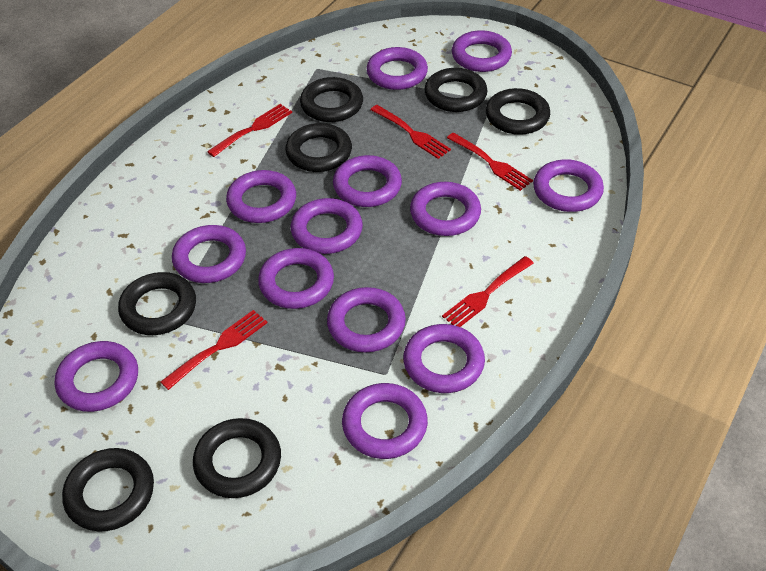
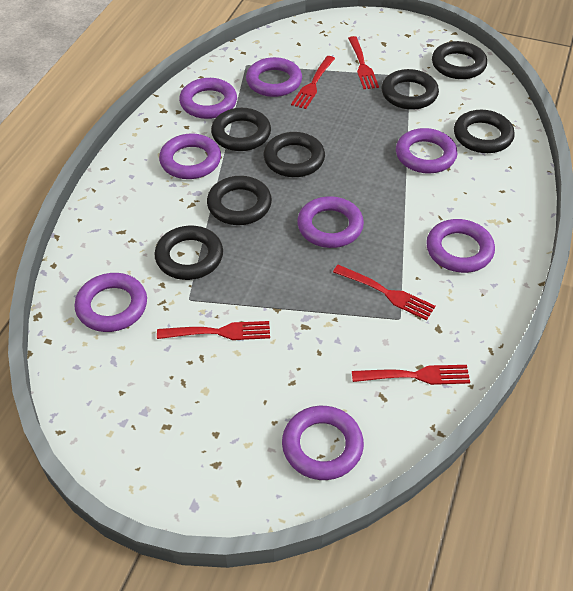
purple ring: 13 -> 8

